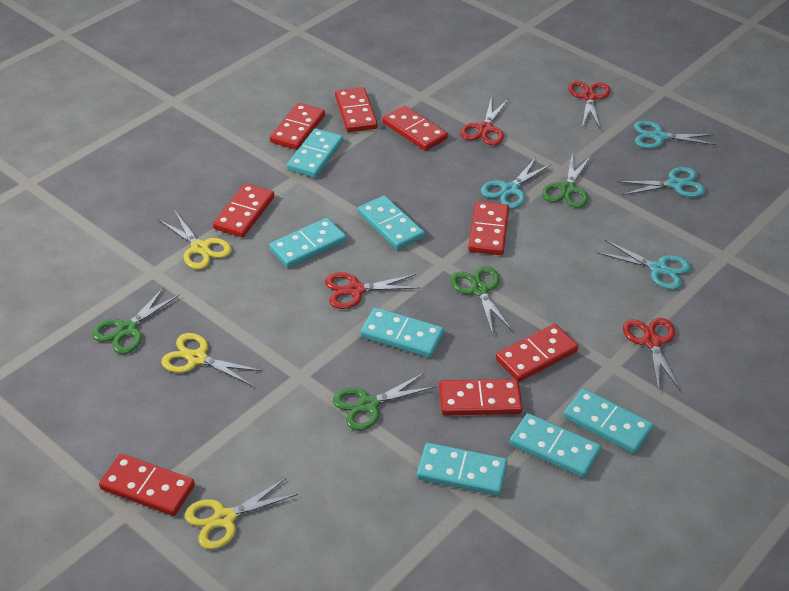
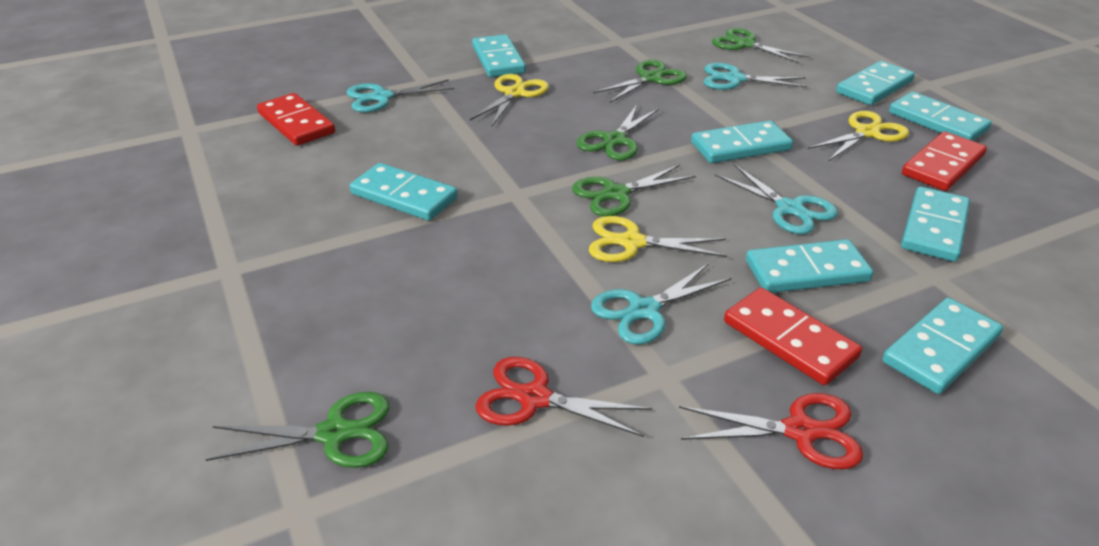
green scissors: 4 -> 5
red domino: 8 -> 3
red scissors: 4 -> 2
turquoise domino: 7 -> 8

